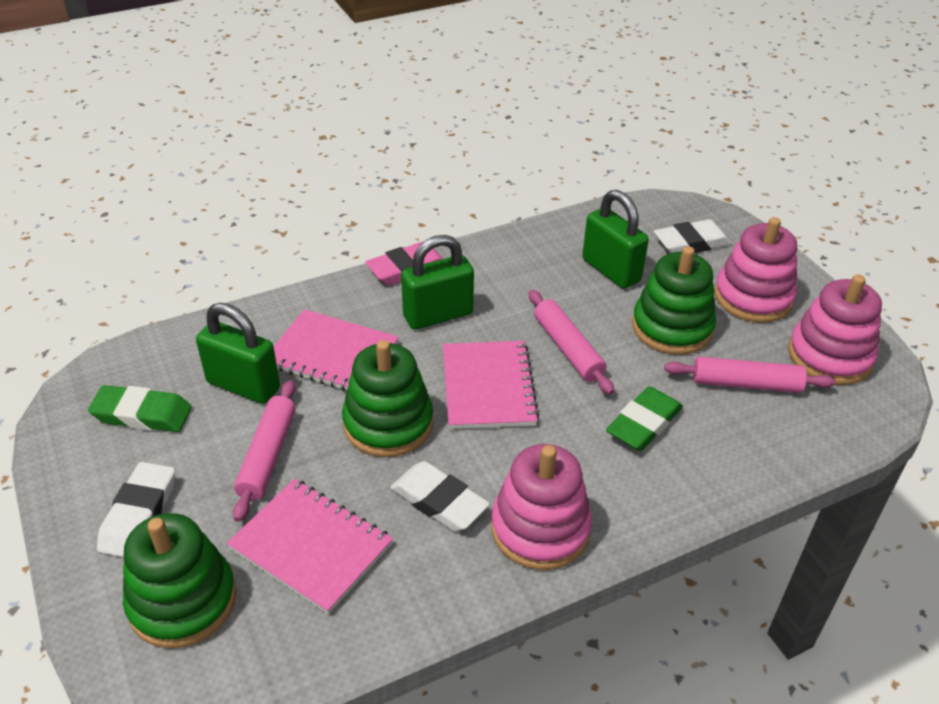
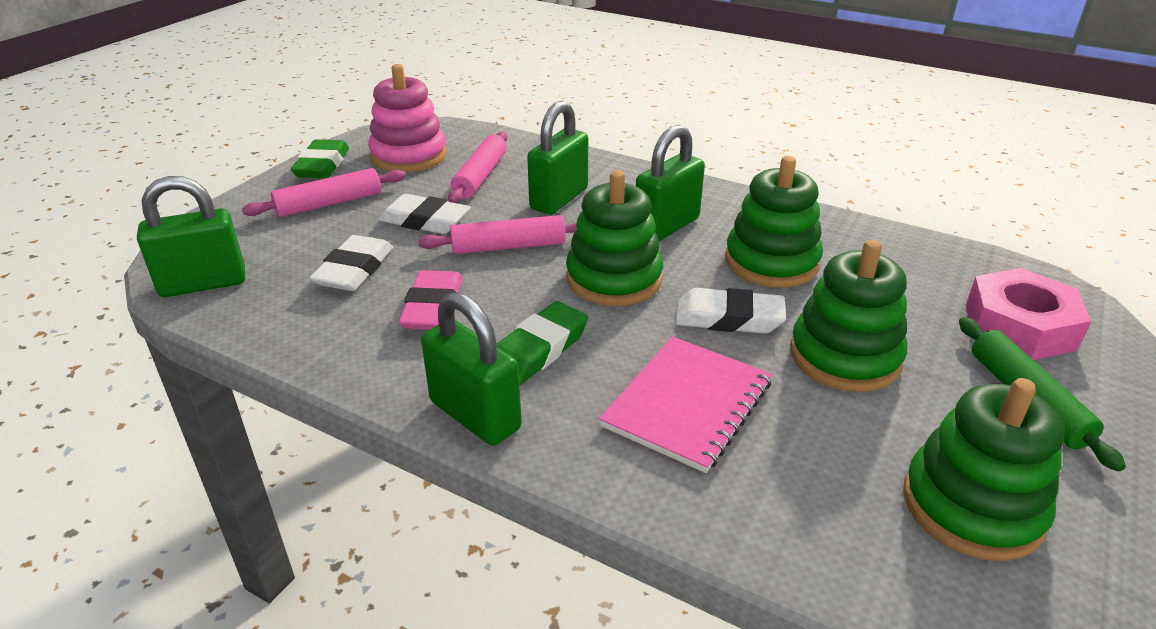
green padlock: 3 -> 4
green rolling pin: 0 -> 1
green stacking toy: 3 -> 4
pink notebook: 3 -> 1
pink nut: 0 -> 1
pink stacking toy: 3 -> 1

